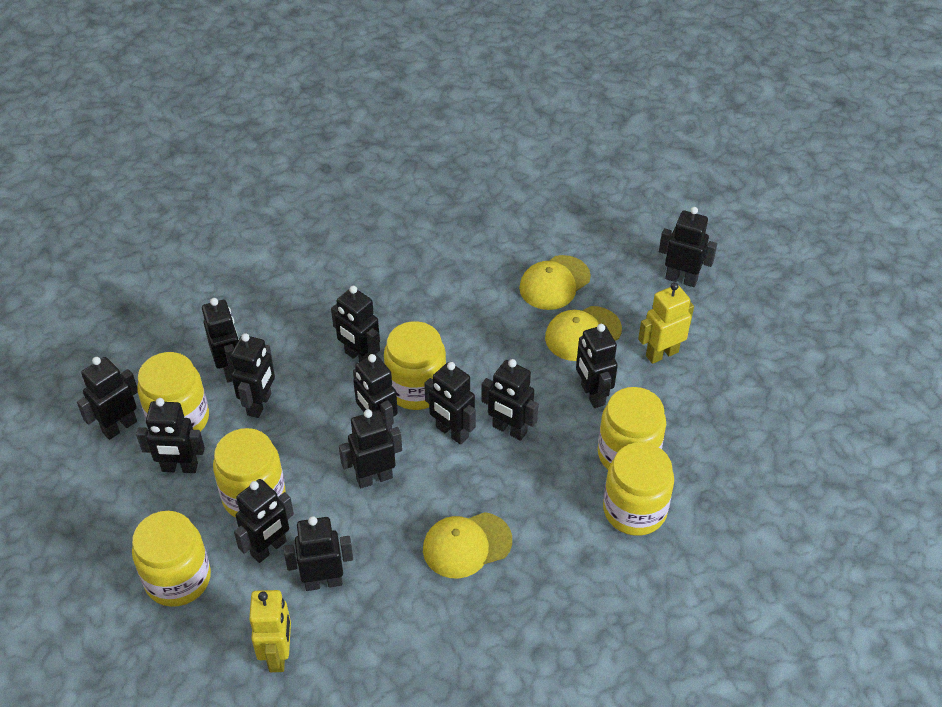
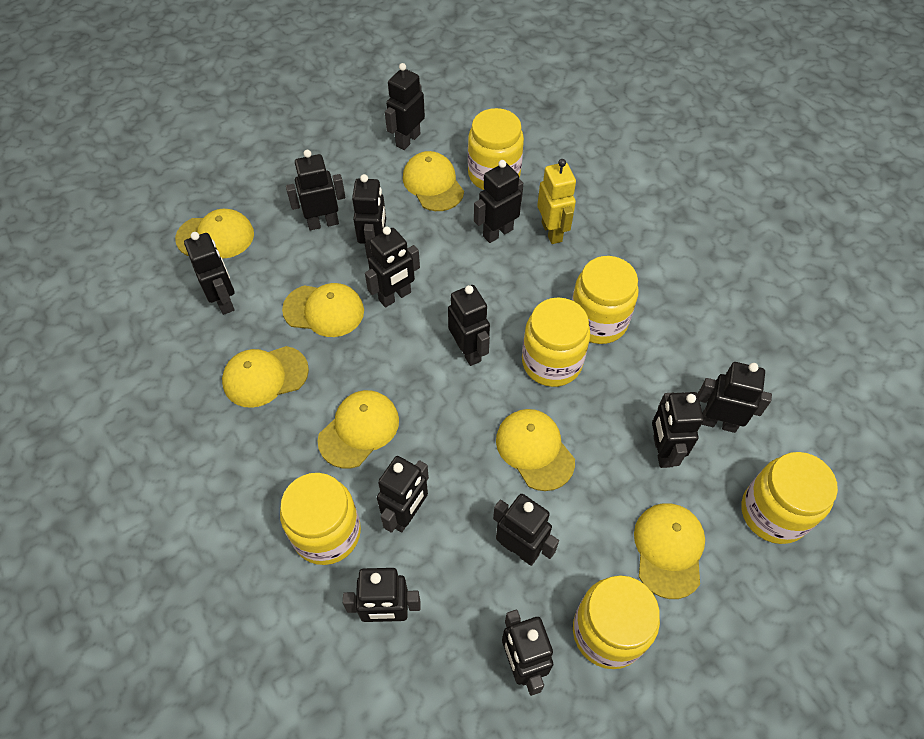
yellow cap: 3 -> 7
yellow robot: 2 -> 1

